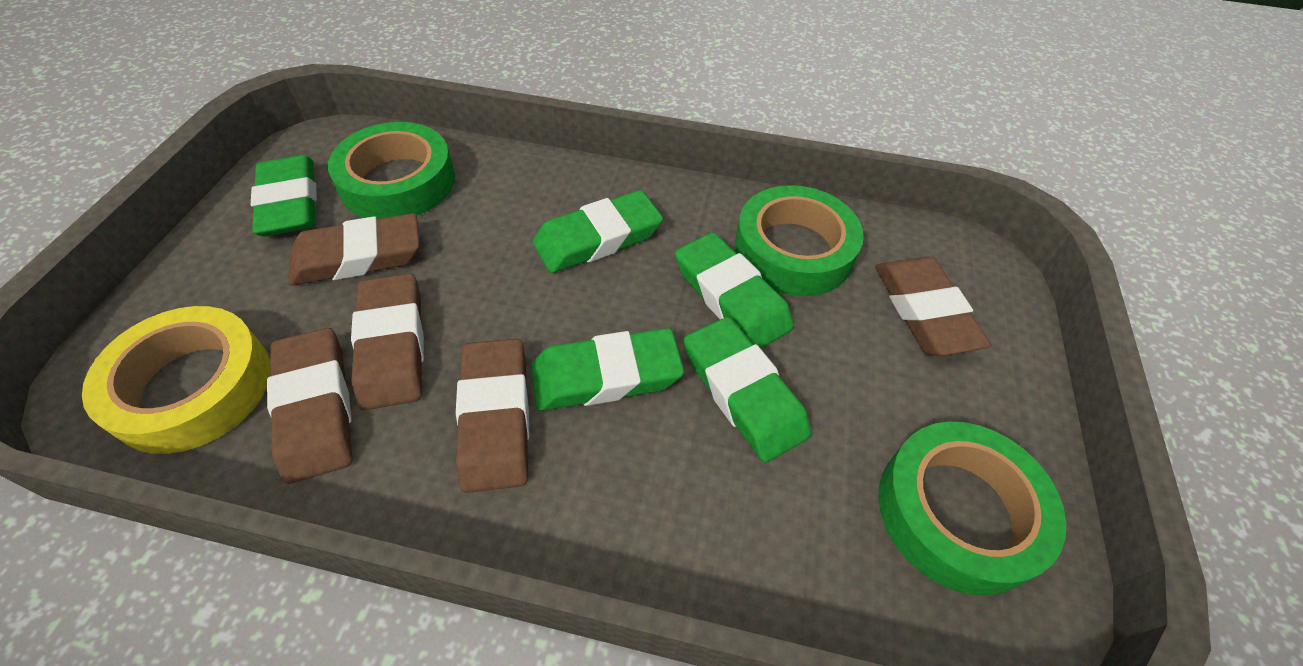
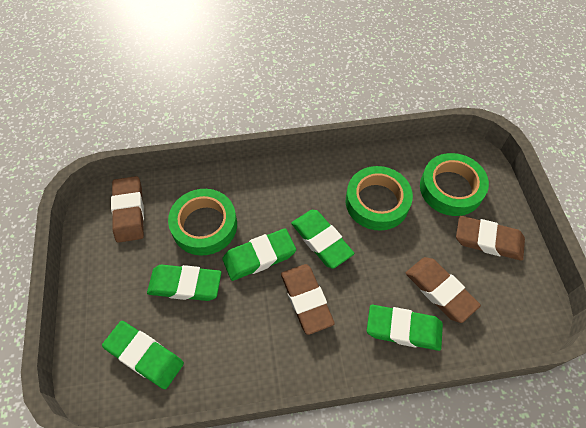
brown eraser: 5 -> 4
yellow tape: 1 -> 0

